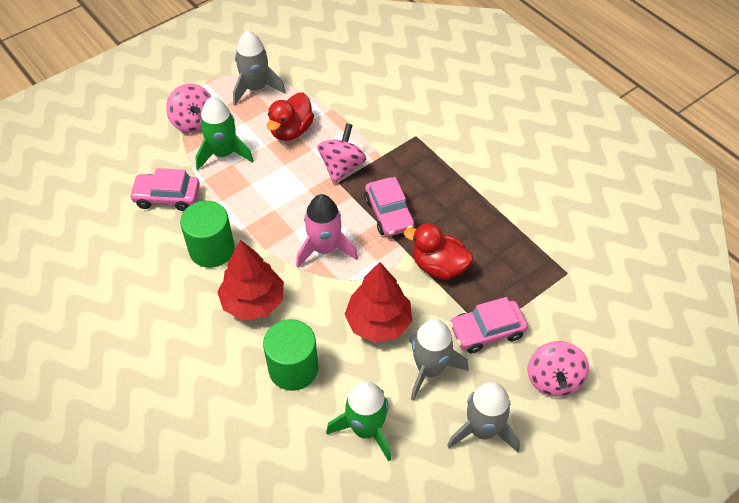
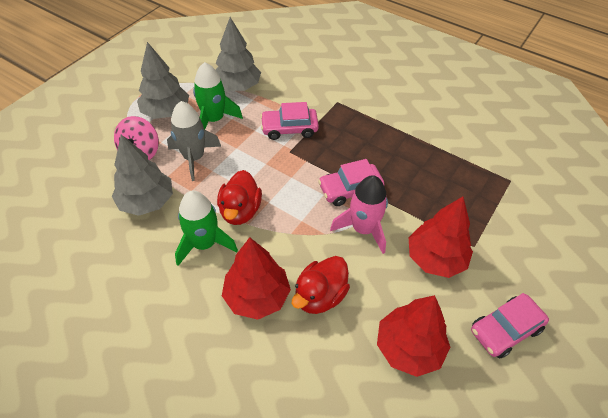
green cylinder: 2 -> 0
grey rocket: 3 -> 1
grey tree: 0 -> 3
pink spinning top: 3 -> 1
red tree: 2 -> 3

